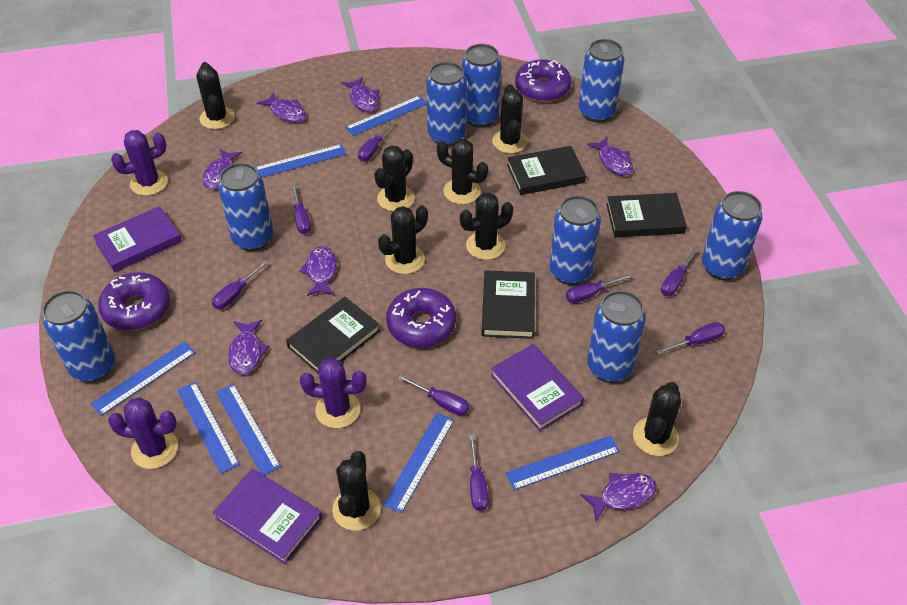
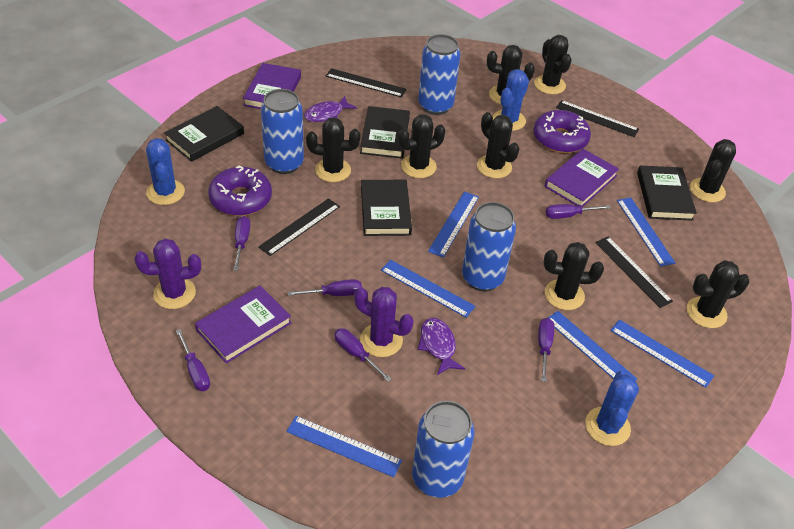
black ruler: 0 -> 4
blue cactus: 0 -> 3
blue can: 8 -> 4
blue ruler: 7 -> 6
purple cactus: 3 -> 2
purple donut: 3 -> 2
purple fish: 7 -> 2
purple screwdriver: 8 -> 6

